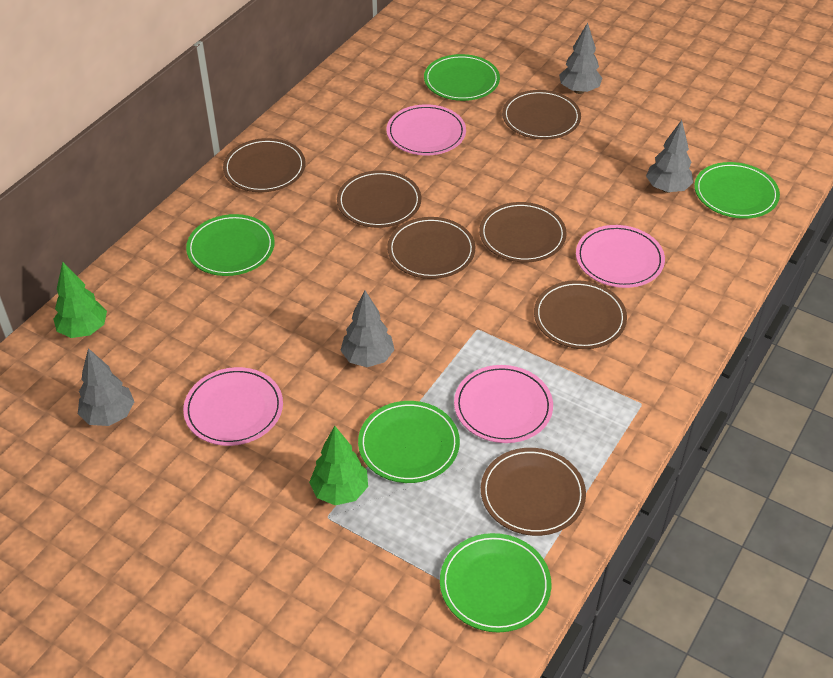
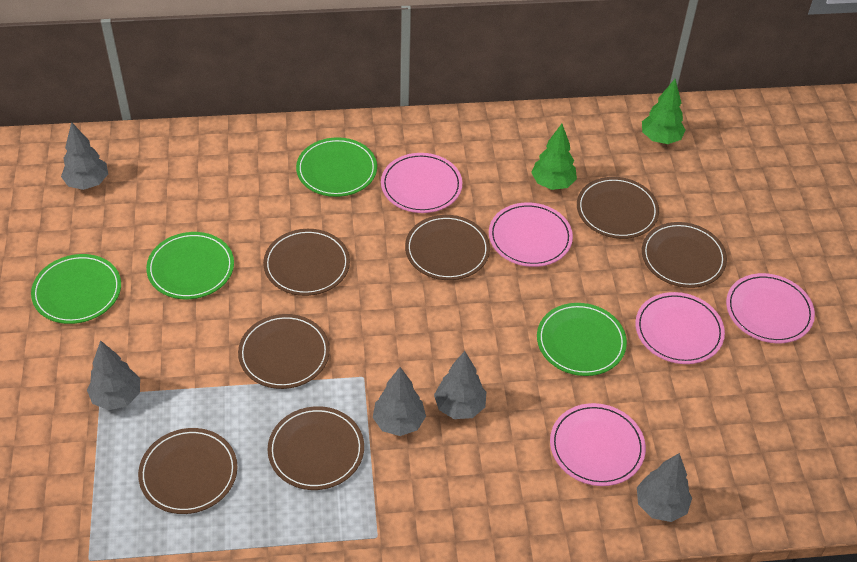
green plate: 5 -> 4
grey tree: 4 -> 5
pink plate: 4 -> 5

